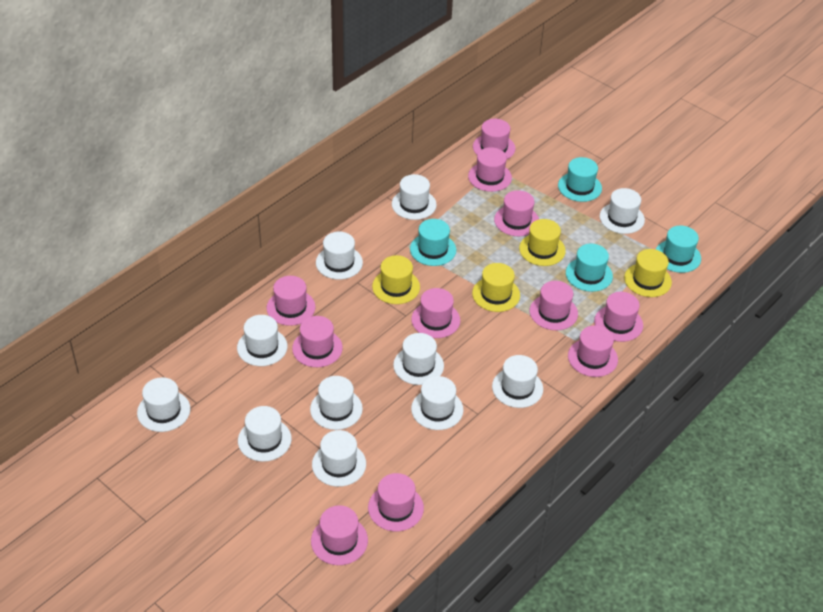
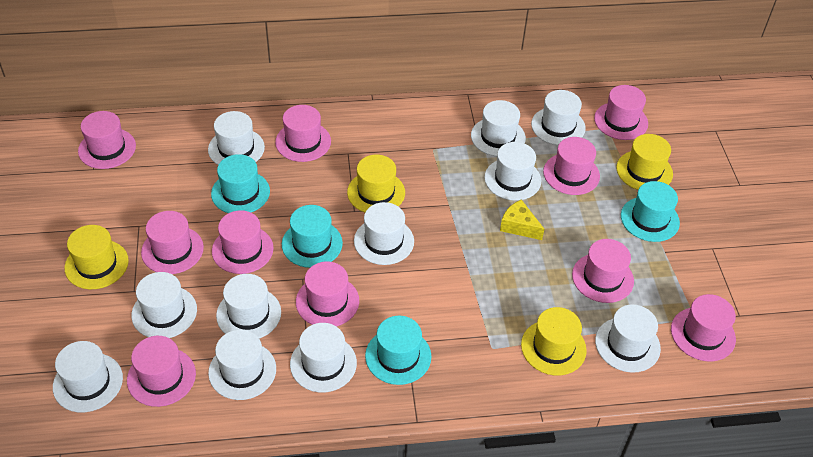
pink hat: 11 -> 10
yellow cheese: 0 -> 1

